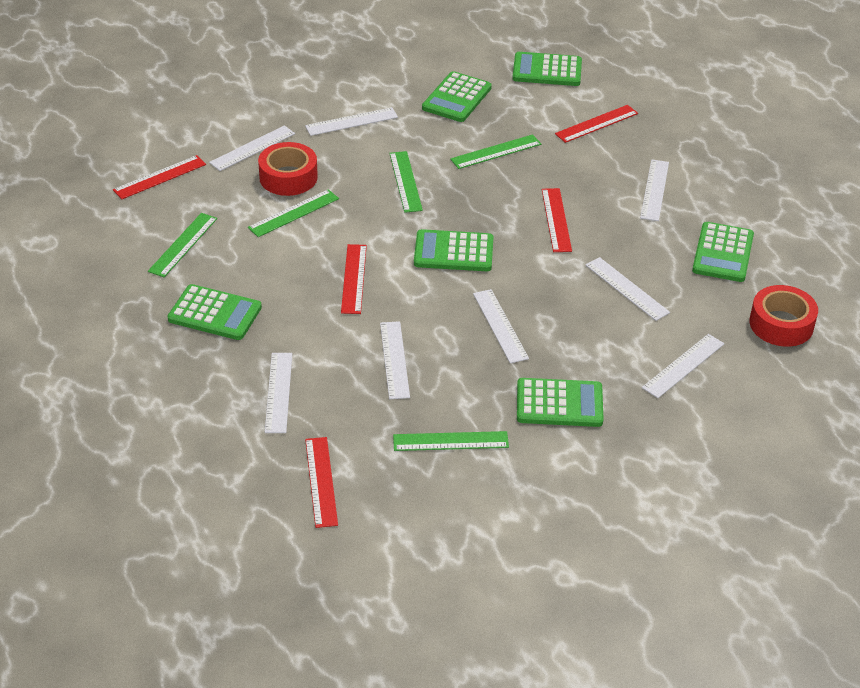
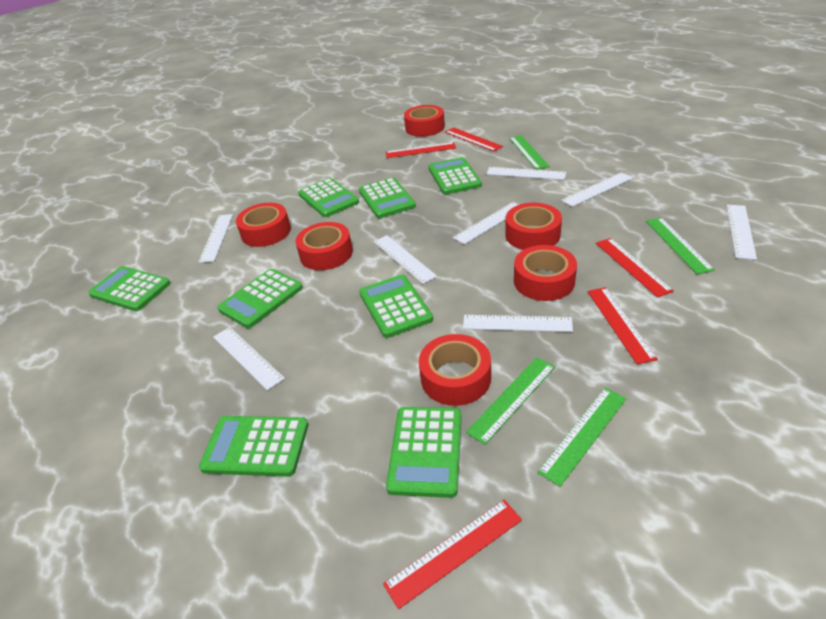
green calculator: 6 -> 8
green ruler: 5 -> 4
red tape: 2 -> 6

